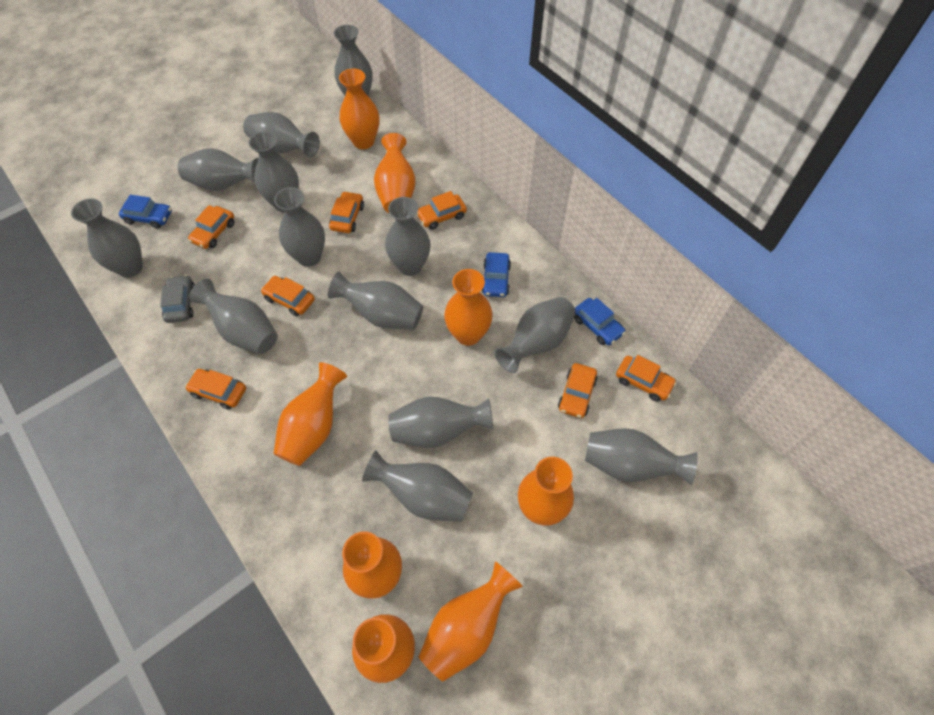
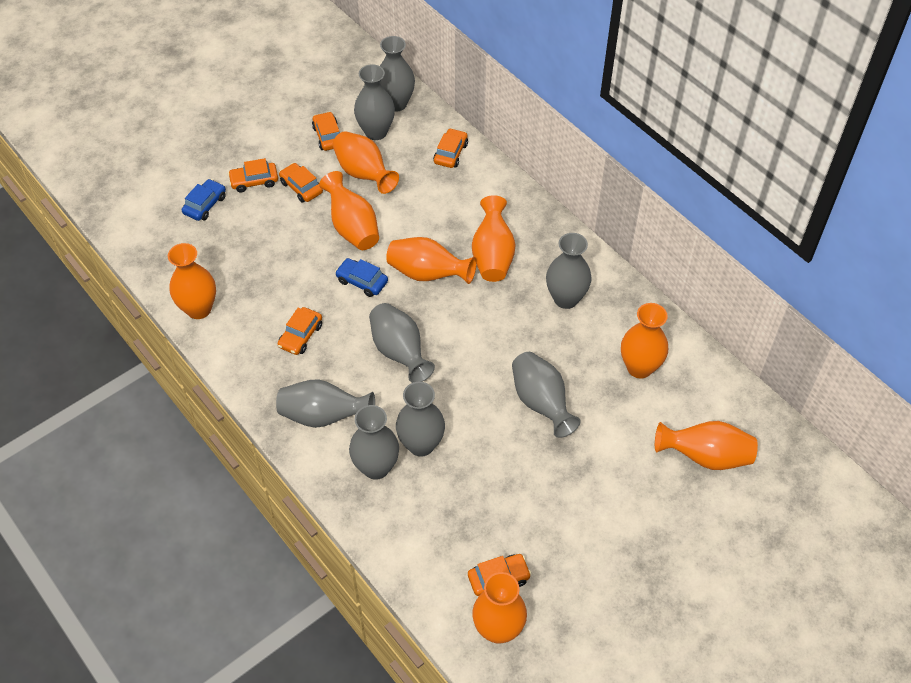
blue car: 3 -> 2
grey car: 1 -> 0
grey vase: 13 -> 8
orange car: 7 -> 6

